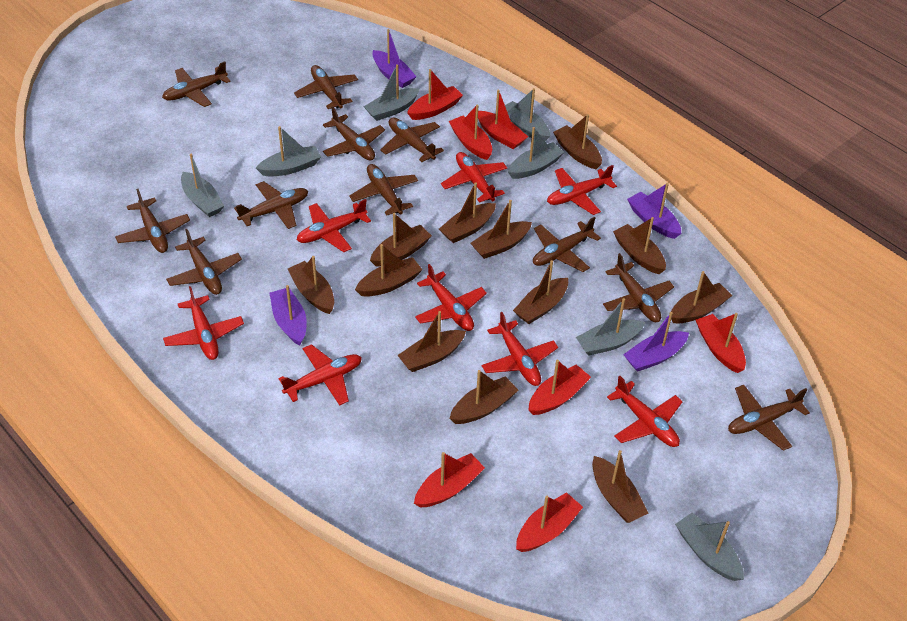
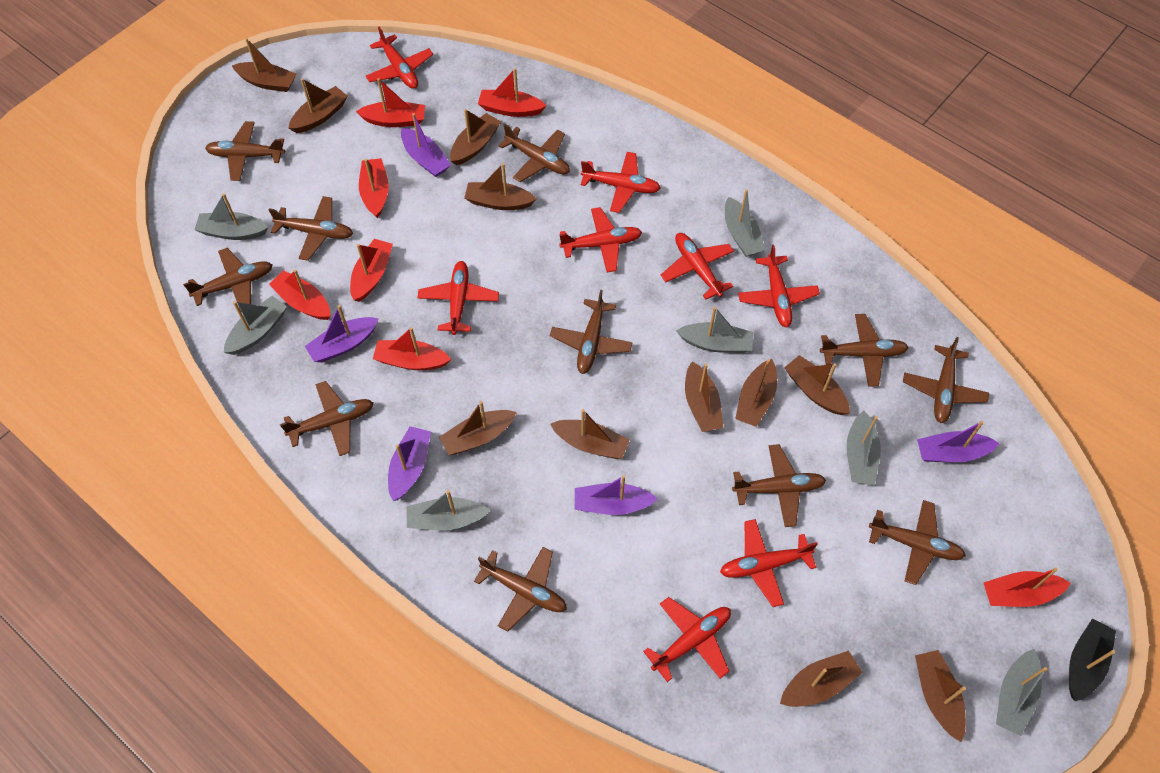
black boat: 0 -> 1
brown boat: 12 -> 11
purple boat: 4 -> 5

